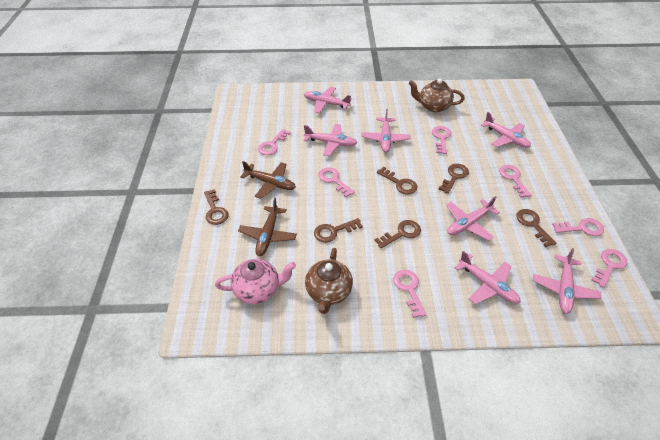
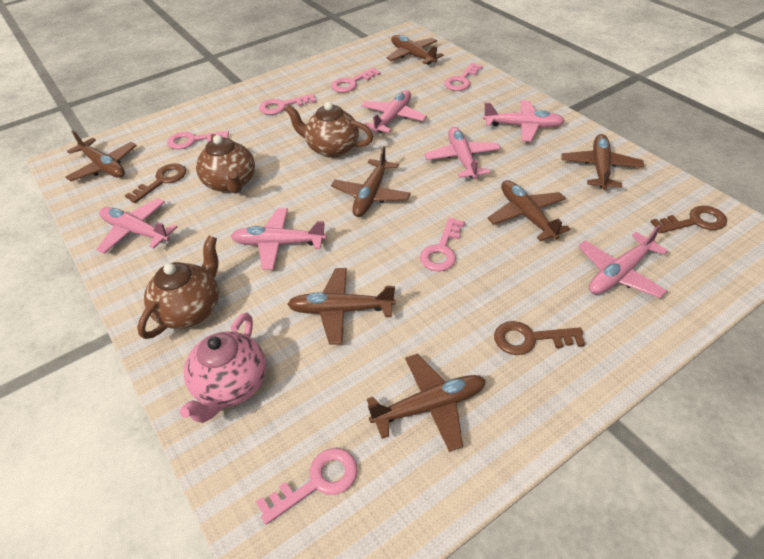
brown key: 6 -> 3
brown plane: 2 -> 7
brown teapot: 2 -> 3
pink key: 7 -> 6
pink plane: 7 -> 6

